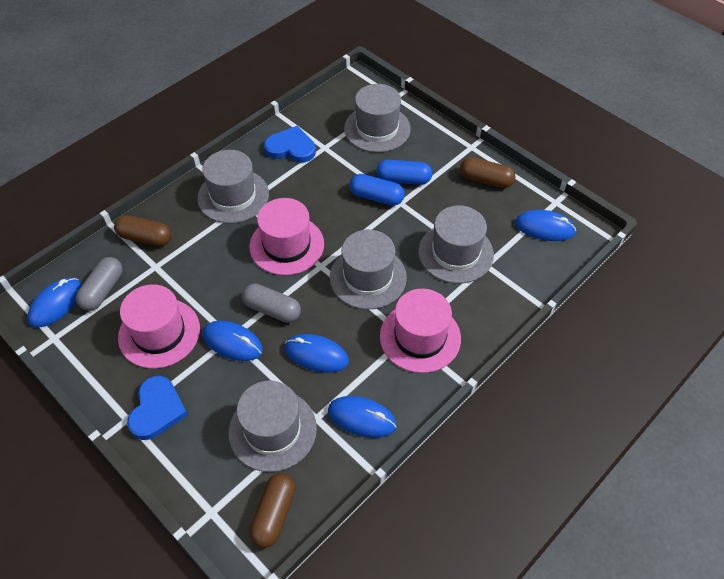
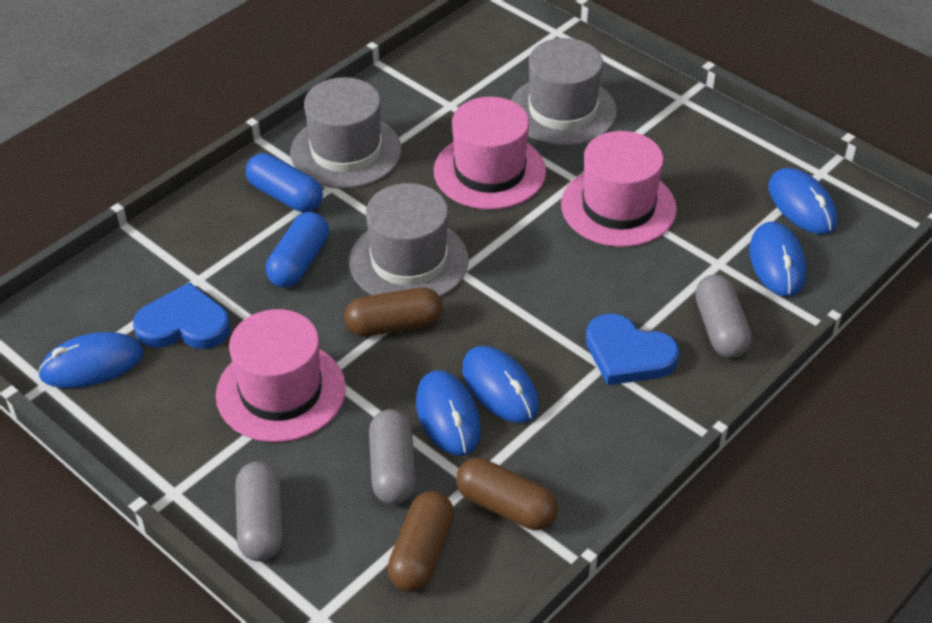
grey capsule: 2 -> 3
grey hat: 5 -> 3

